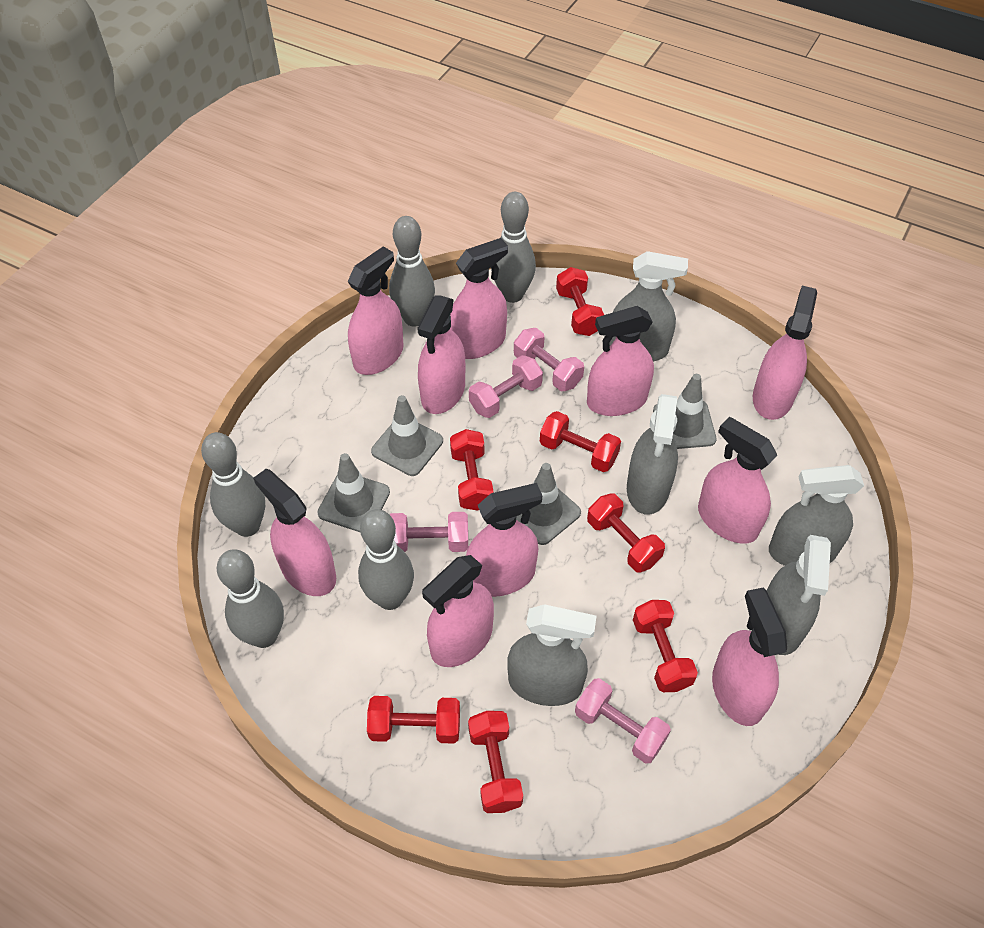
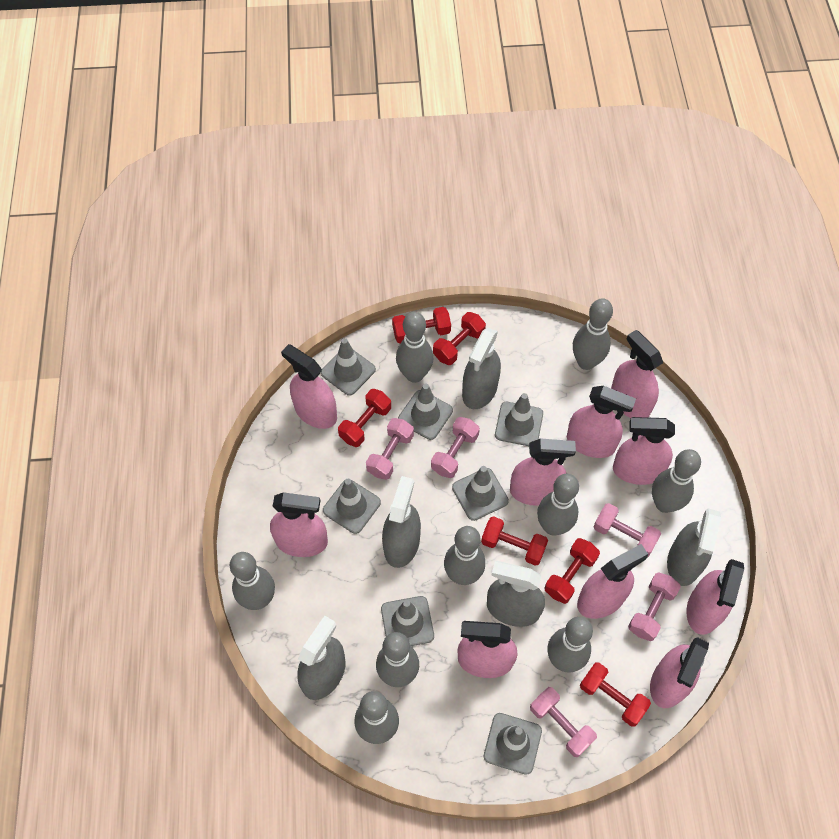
grey bowling pin: 5 -> 9
grey traffic cone: 4 -> 7
pink dumbbell: 4 -> 5
red dumbbell: 7 -> 6

